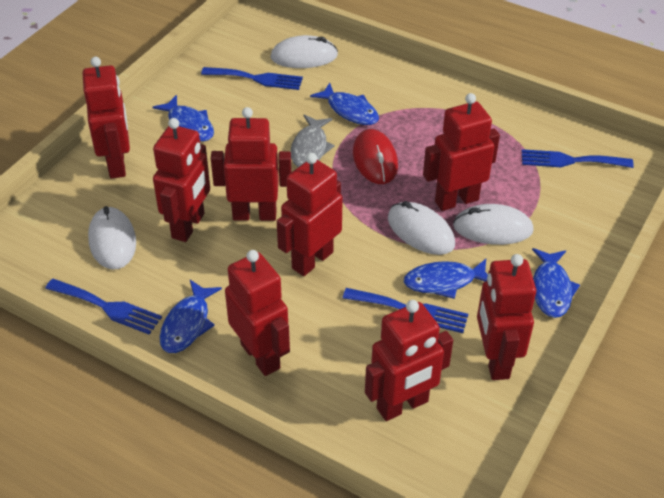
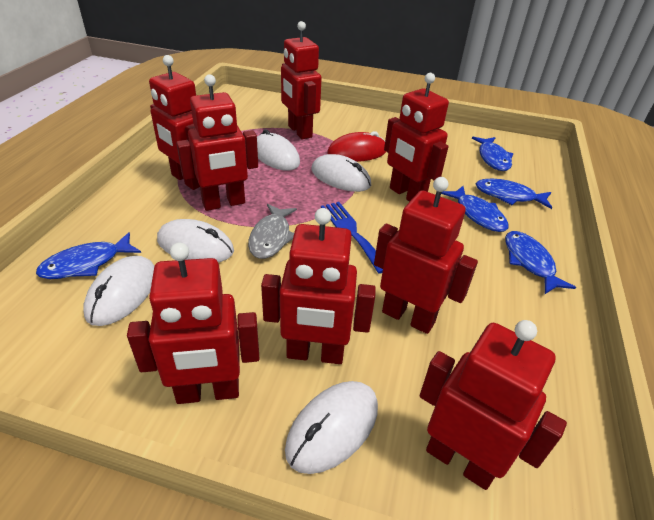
blue fork: 4 -> 1
white mouse: 4 -> 5

